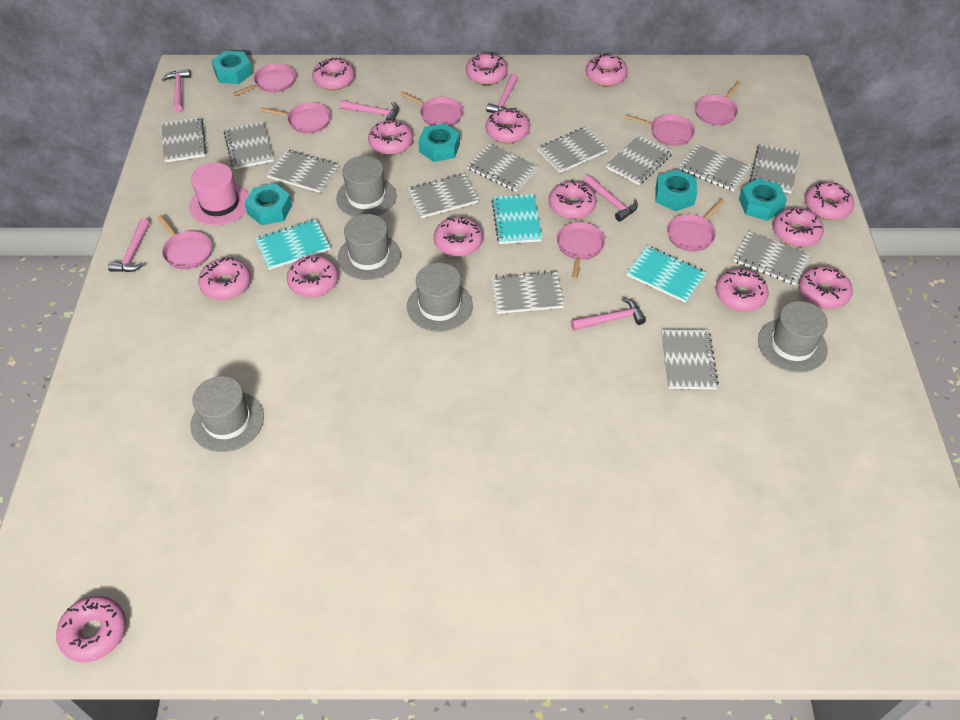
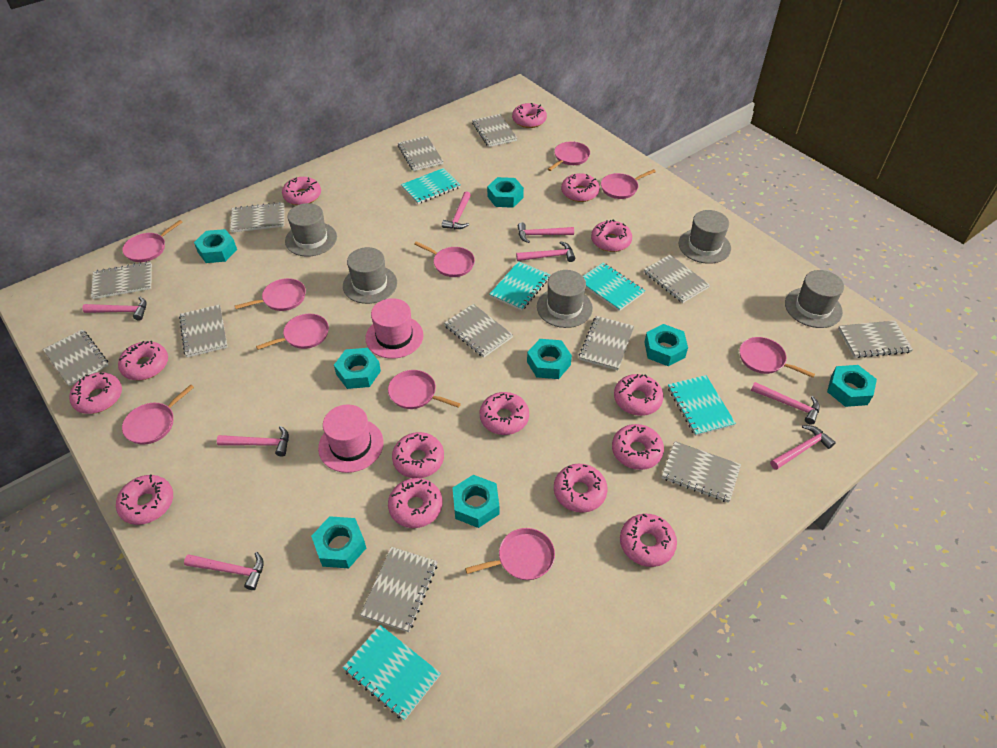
pink hammer: 6 -> 8
pink hat: 1 -> 2
pink pan: 8 -> 10
turquoise notebook: 3 -> 5
turquoise nut: 5 -> 8

